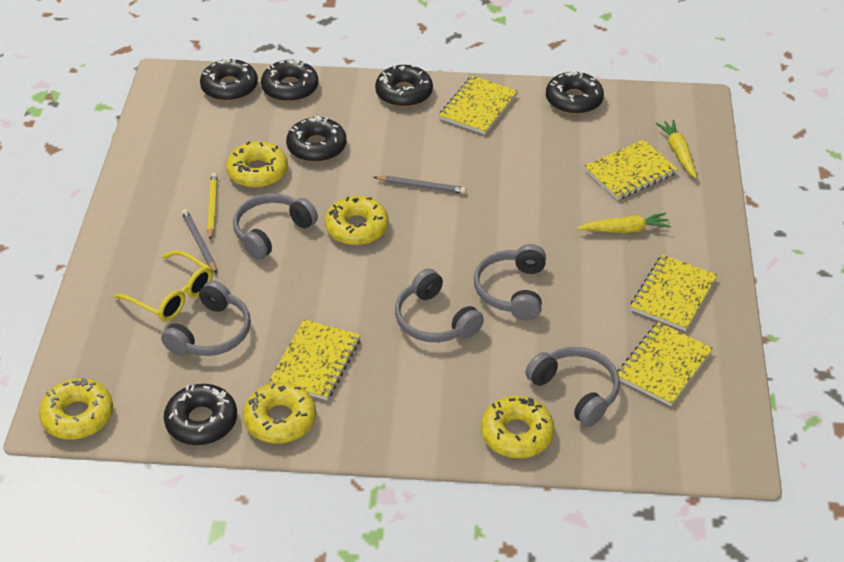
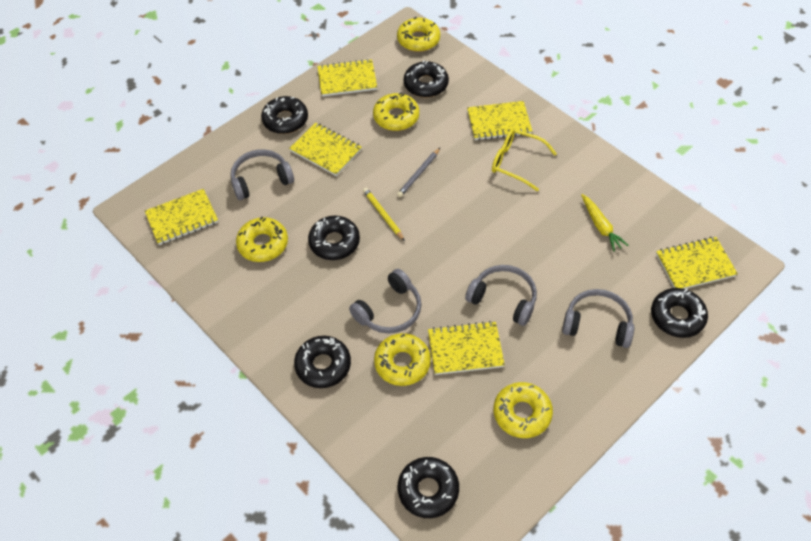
grey headphones: 5 -> 4
grey pencil: 2 -> 1
yellow carrot: 2 -> 1
yellow notebook: 5 -> 6

